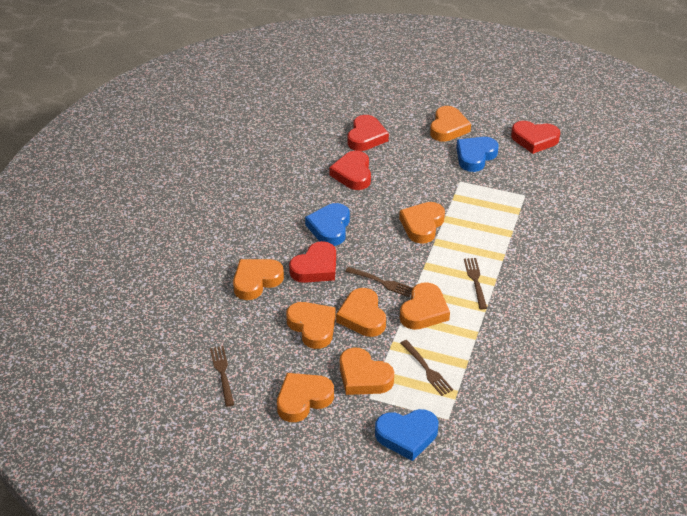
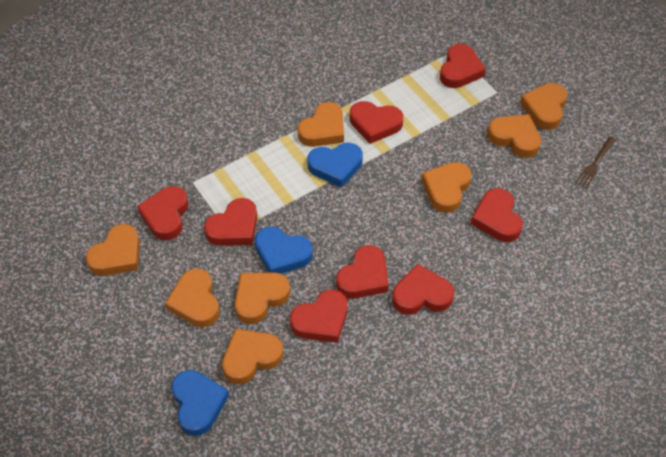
brown fork: 4 -> 1
red heart: 4 -> 8

